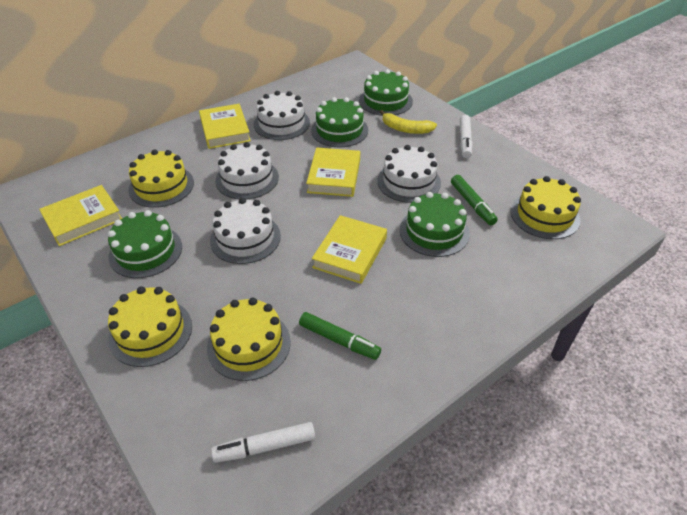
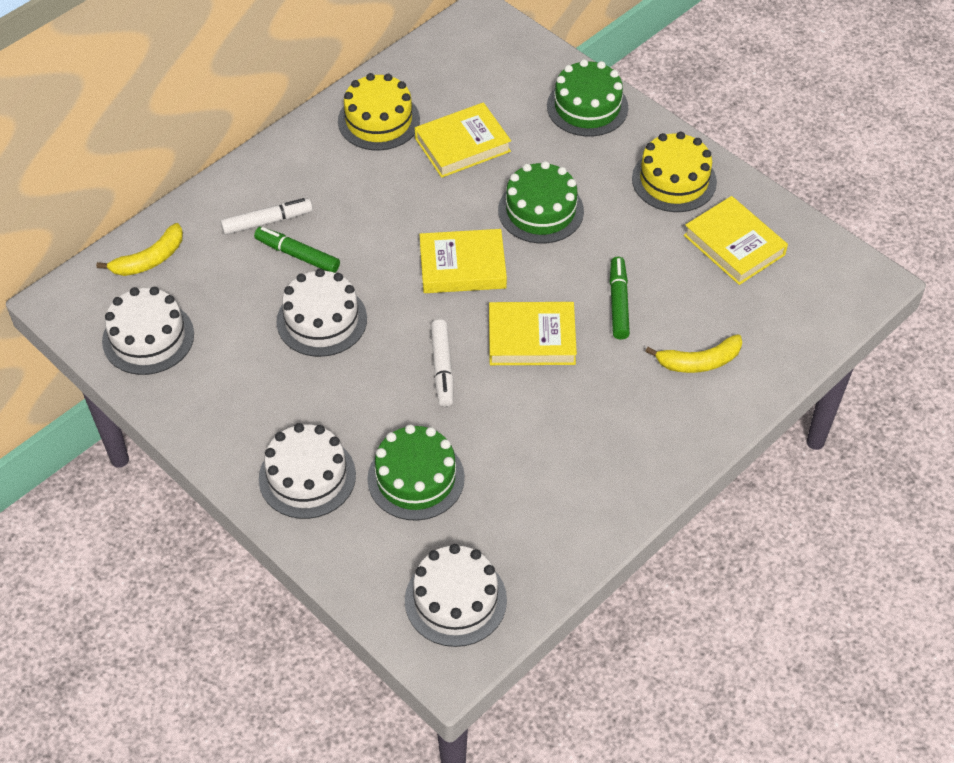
green cake: 4 -> 3
yellow banana: 1 -> 2
yellow cake: 4 -> 2

